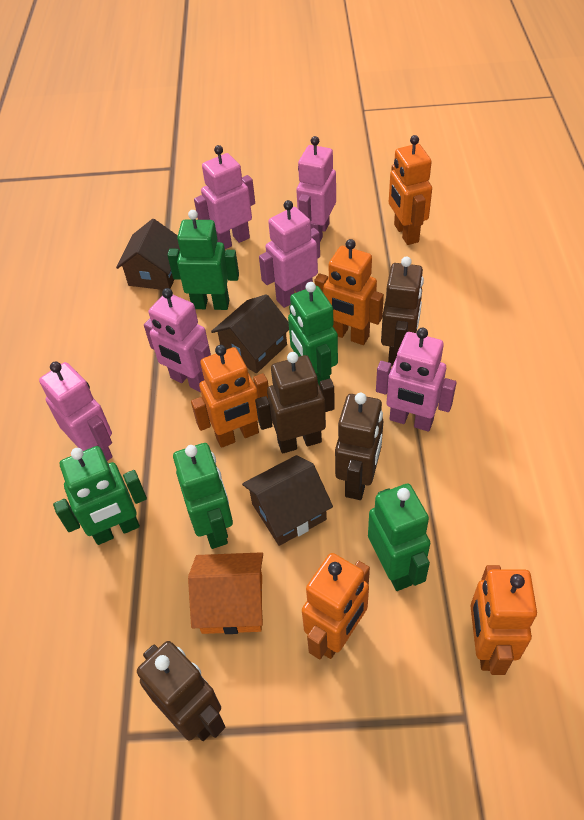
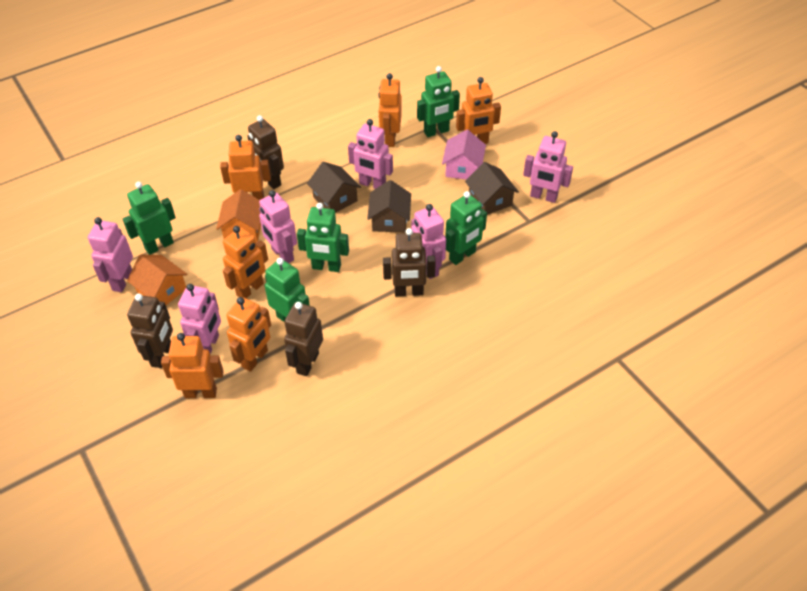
orange house: 1 -> 2
orange robot: 5 -> 6
pink house: 0 -> 1

